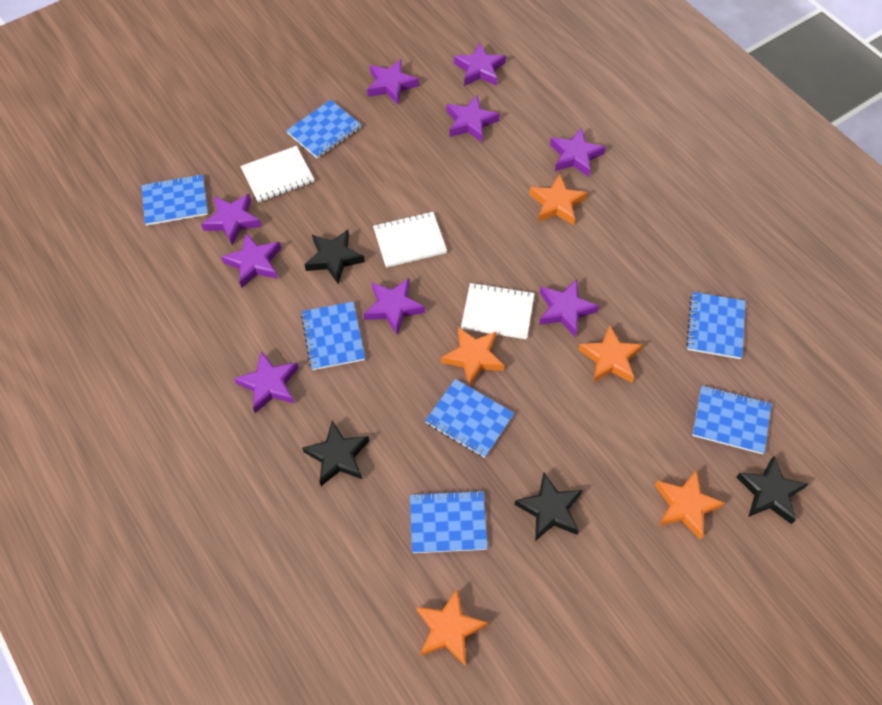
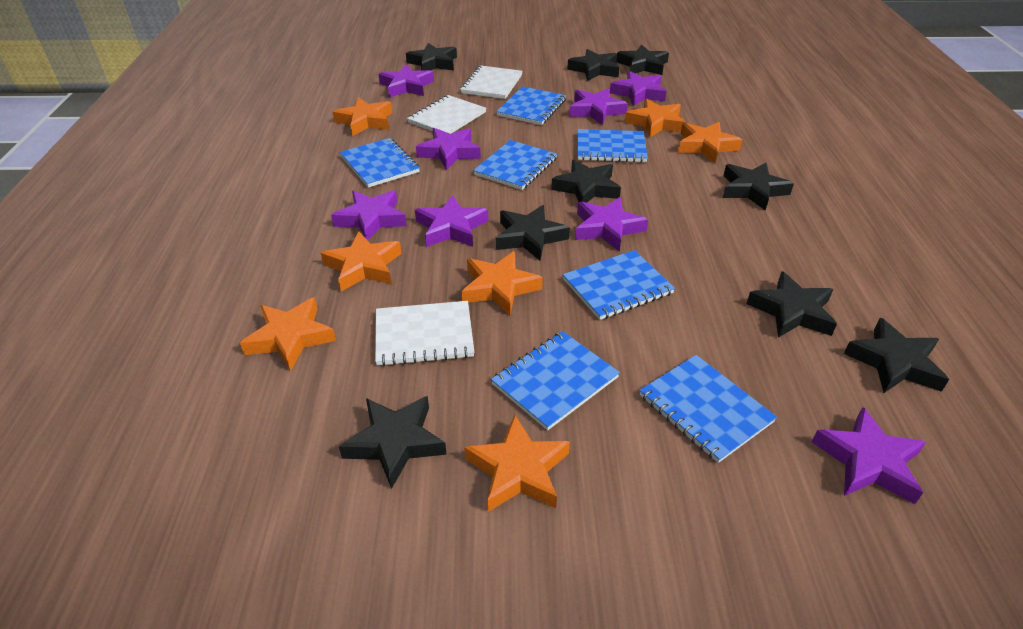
black star: 4 -> 9
orange star: 5 -> 7
purple star: 9 -> 8

